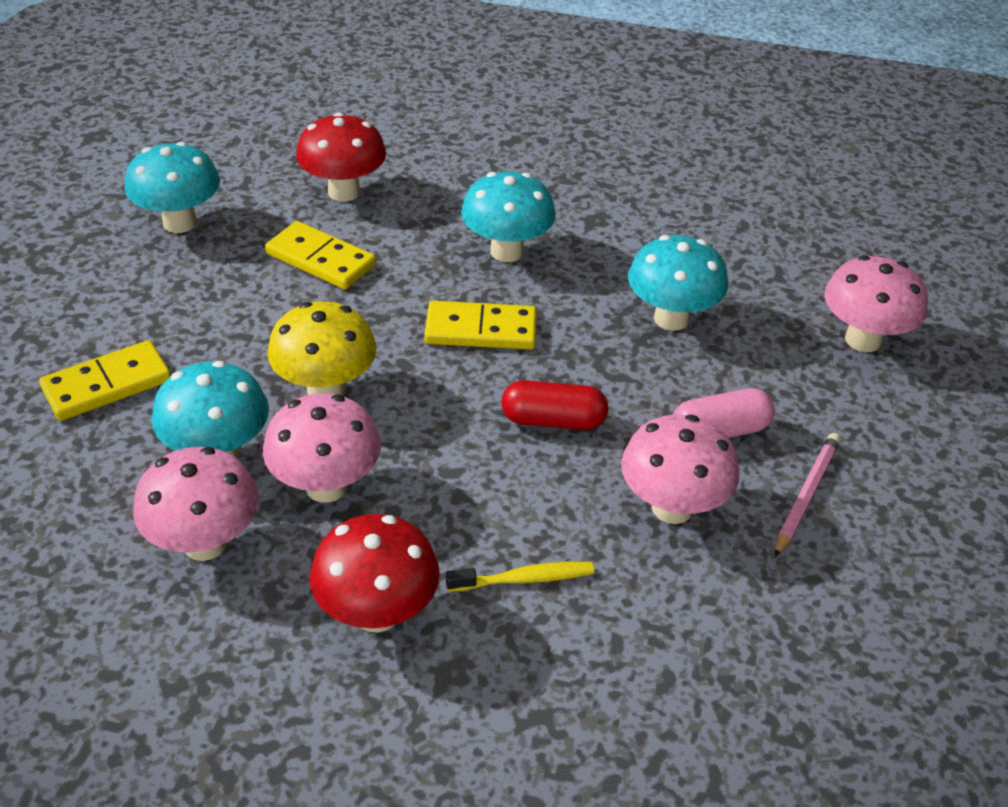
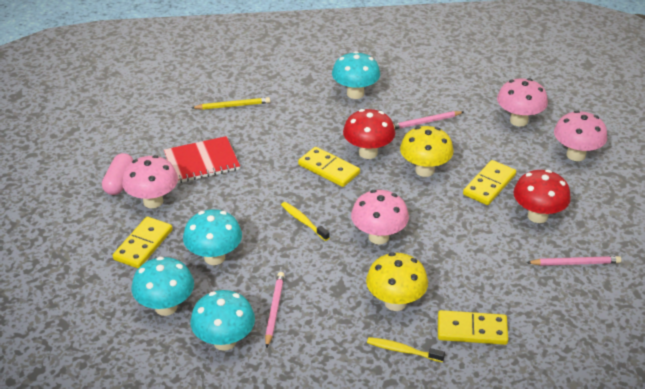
pink pencil: 1 -> 3
red capsule: 1 -> 0
red notebook: 0 -> 1
yellow domino: 3 -> 4
yellow mushroom: 1 -> 2
yellow pencil: 0 -> 1
yellow toothbrush: 1 -> 2

